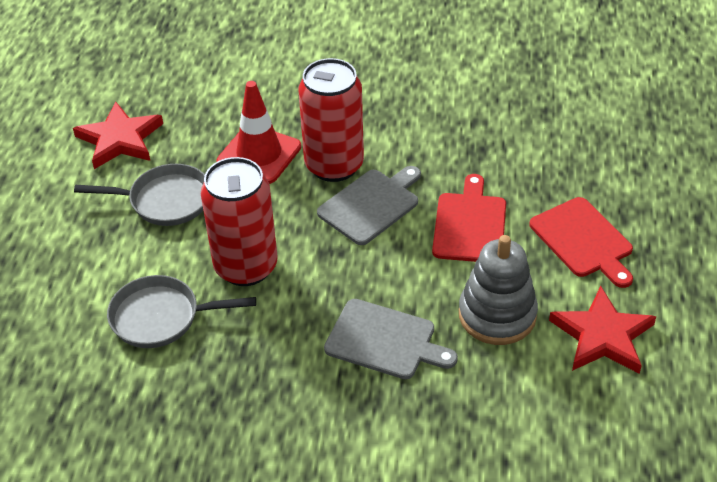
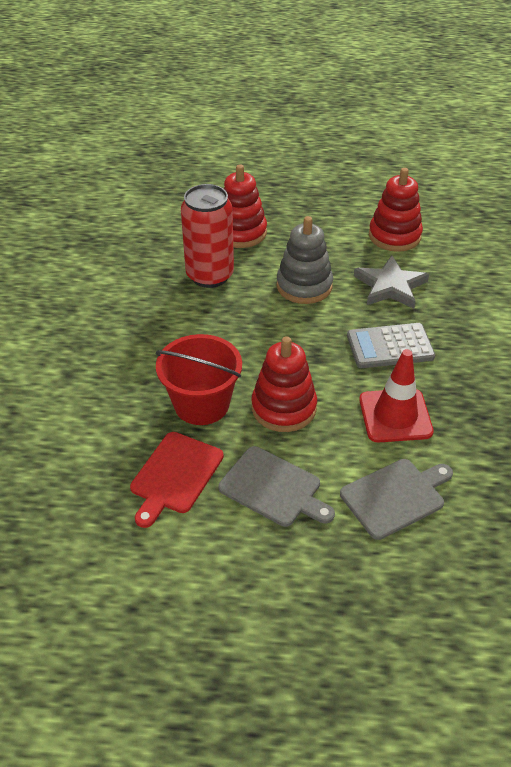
grey calculator: 0 -> 1
grey pan: 2 -> 0
grey star: 0 -> 1
red bucket: 0 -> 1
red can: 2 -> 1
red cutting board: 2 -> 1
red stacking toy: 0 -> 3
red star: 2 -> 0

